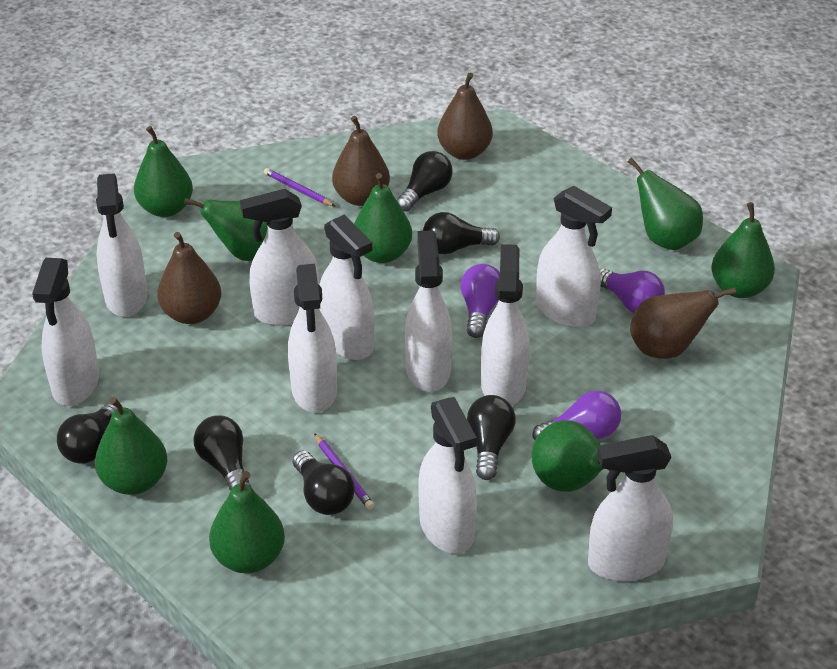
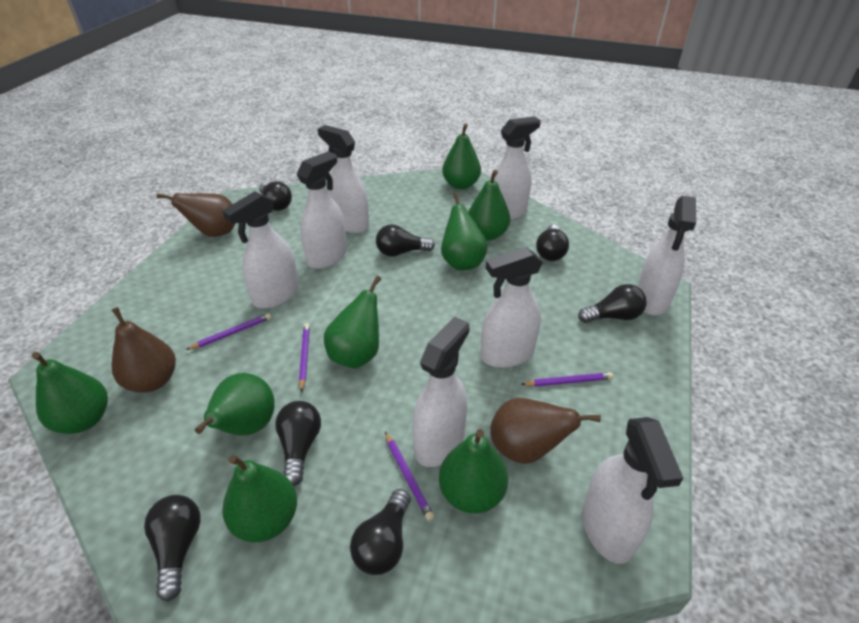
black light bulb: 6 -> 7
brown pear: 4 -> 3
purple light bulb: 3 -> 0
purple pencil: 2 -> 4
white spray bottle: 10 -> 8

